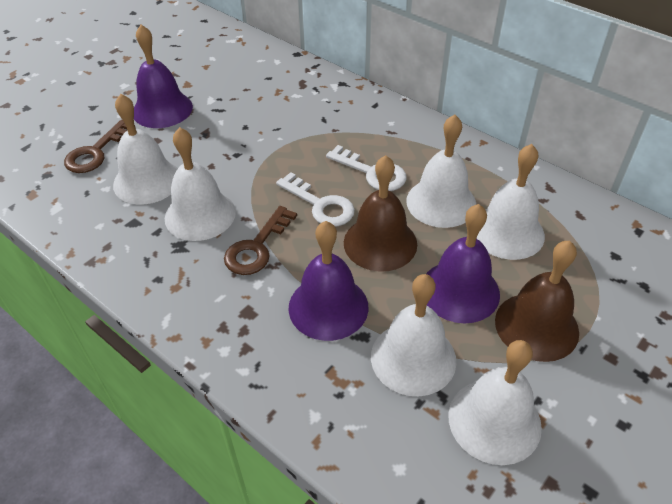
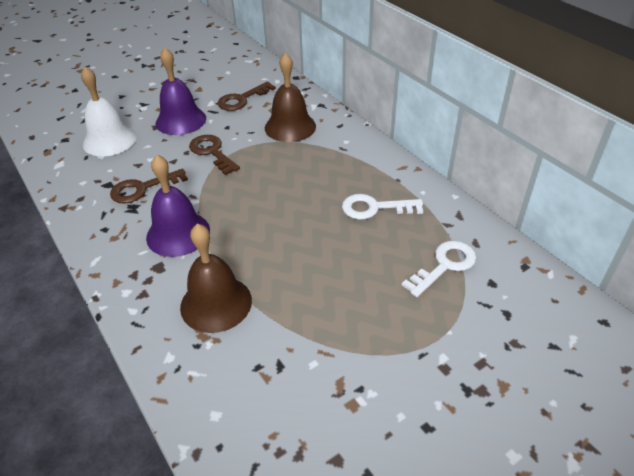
brown key: 2 -> 3
purple bell: 3 -> 2
white bell: 6 -> 1

